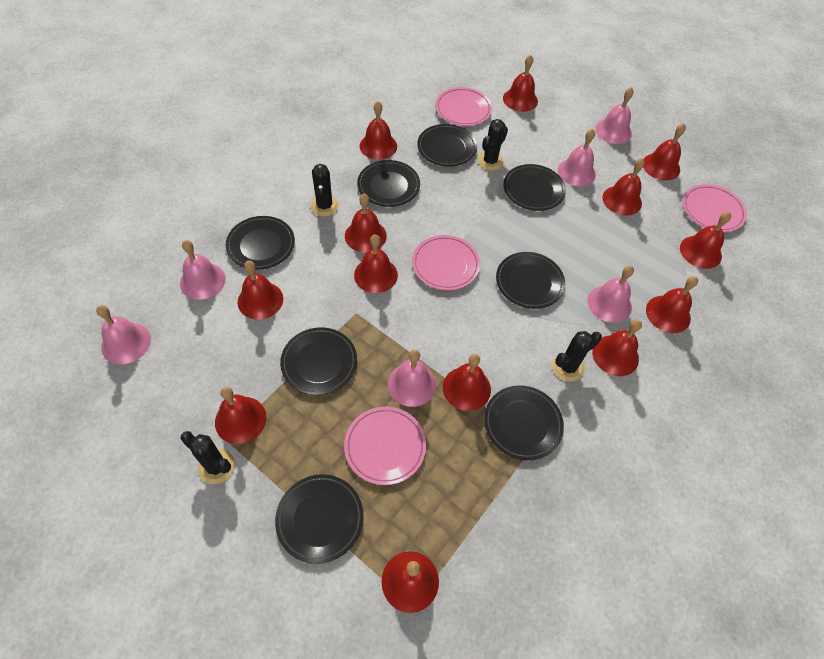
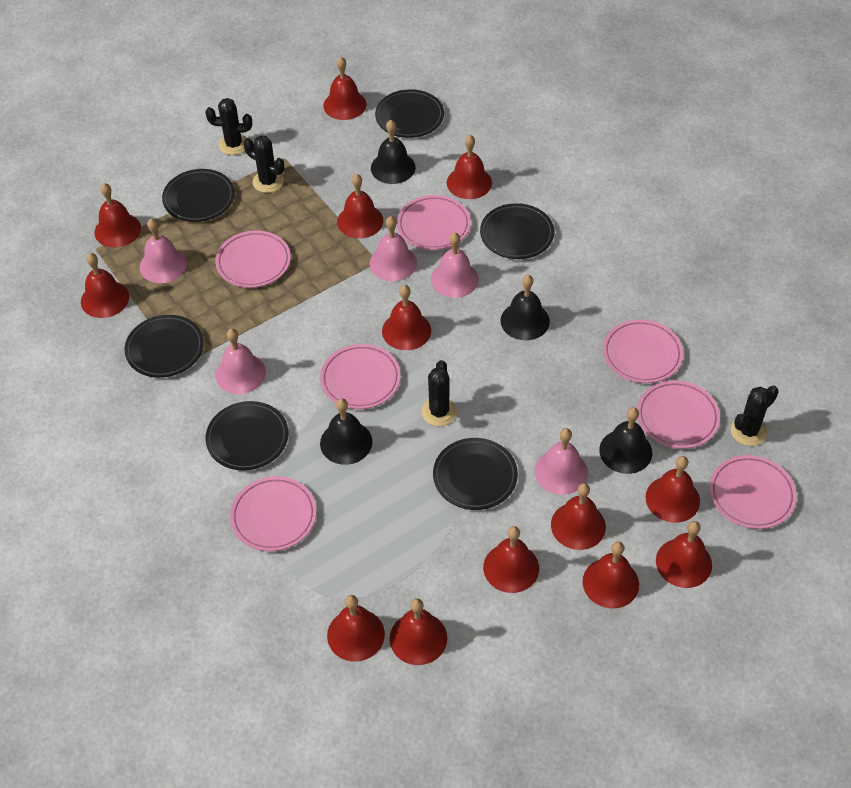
black bell: 0 -> 4
black plate: 8 -> 6
pink bell: 6 -> 5
pink plate: 4 -> 7

